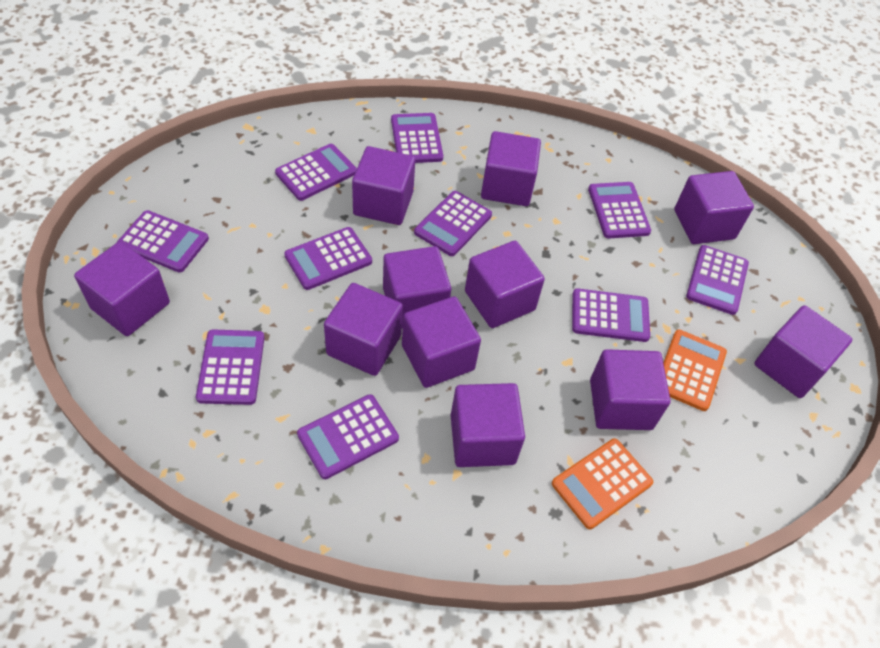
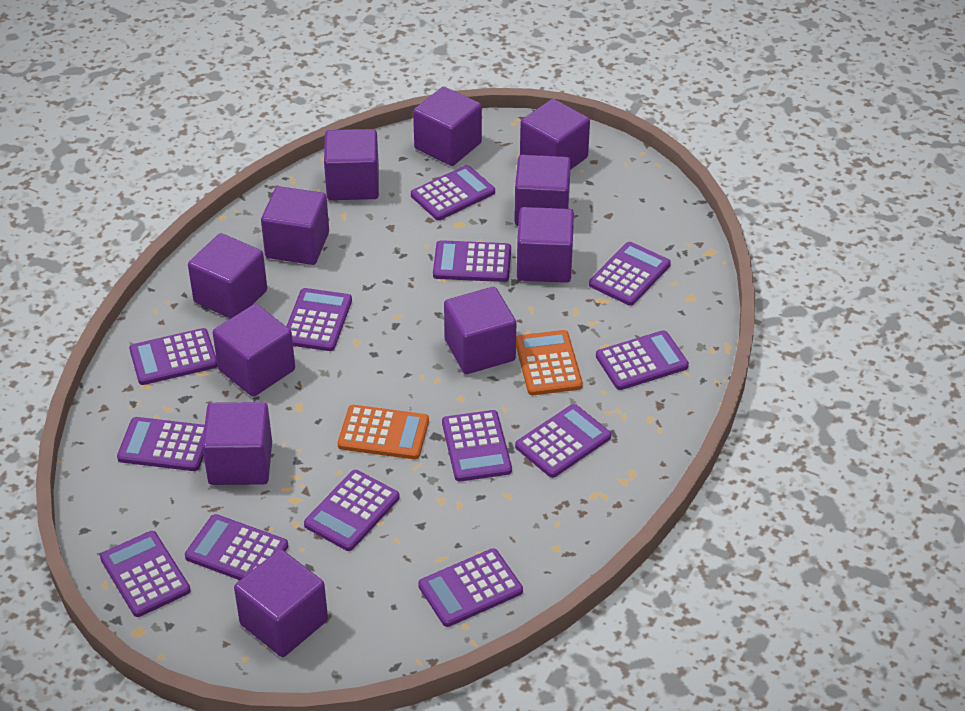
purple calculator: 10 -> 13

